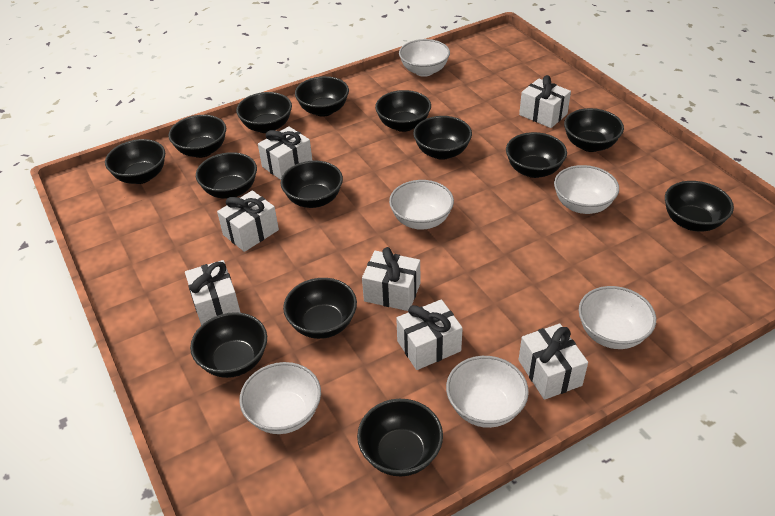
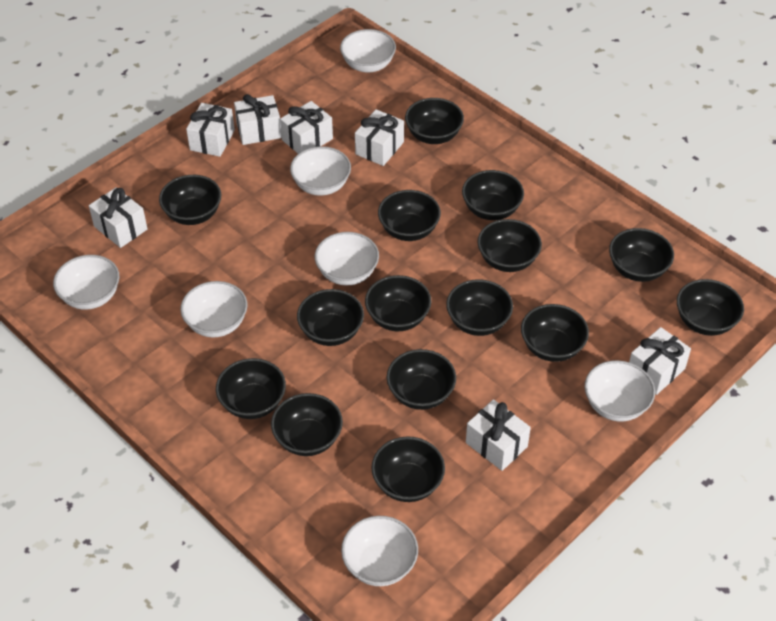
black bowl: 14 -> 15
white bowl: 6 -> 7

